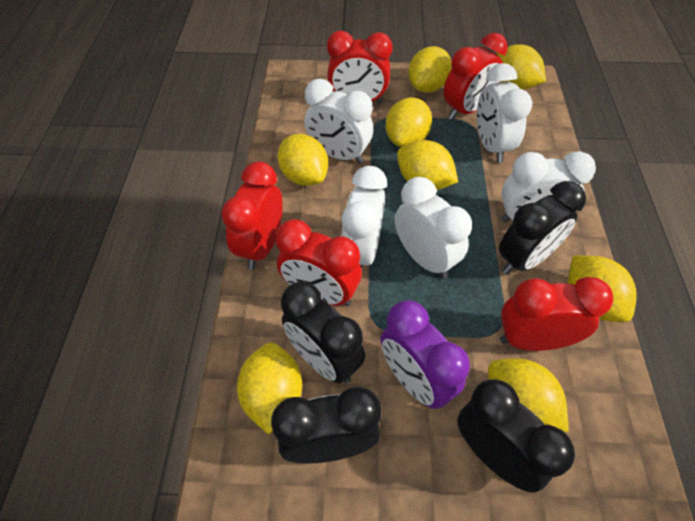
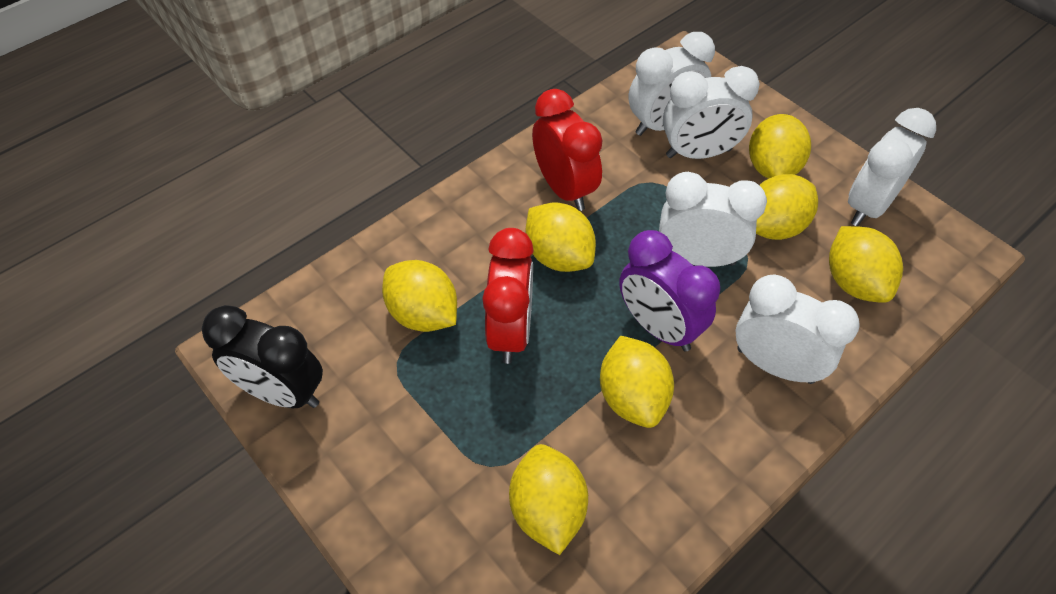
black clock: 4 -> 1
red clock: 5 -> 2
yellow lemon: 8 -> 7

